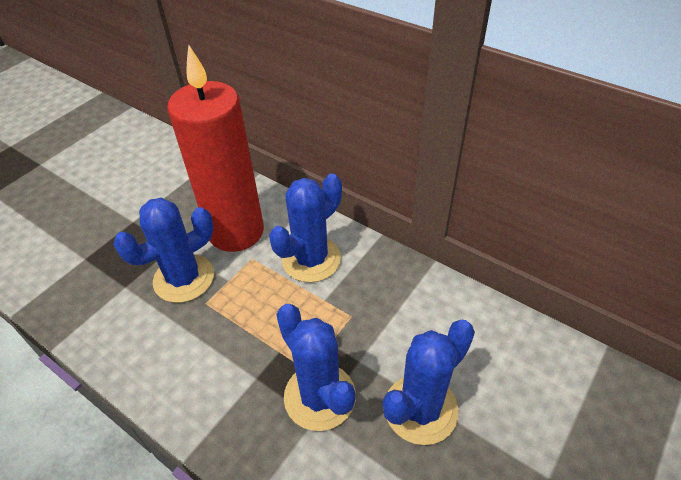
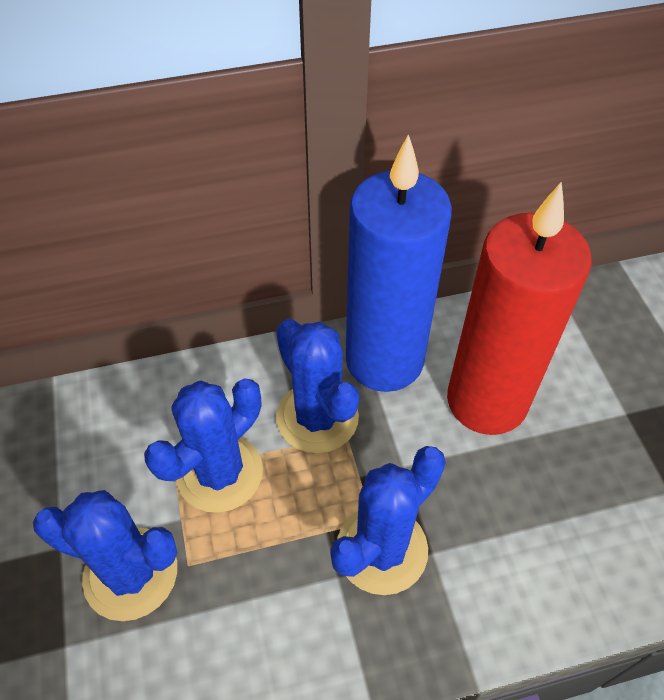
blue candle: 0 -> 1

